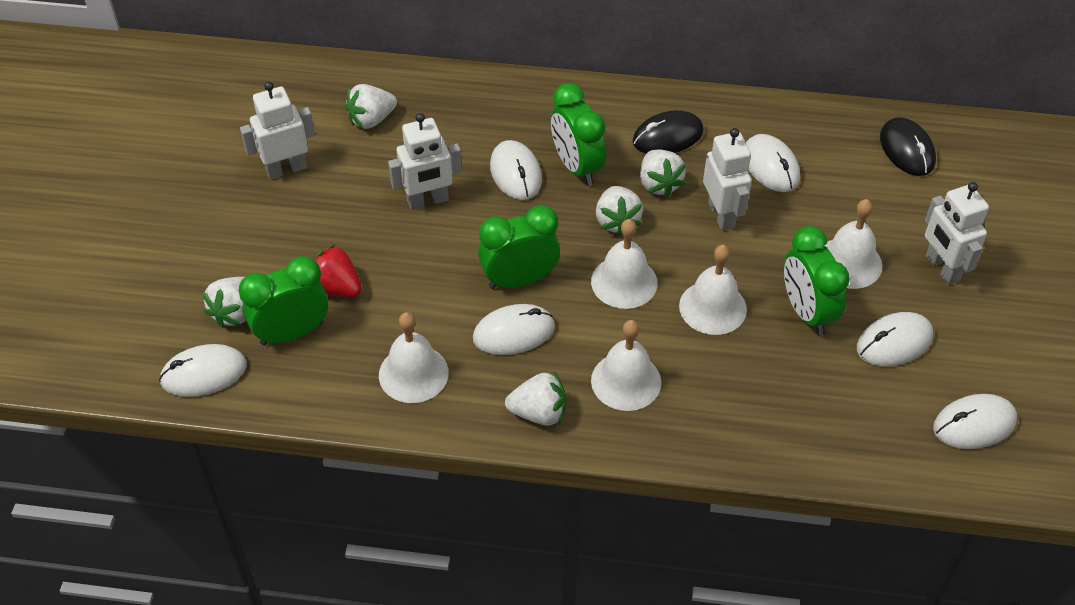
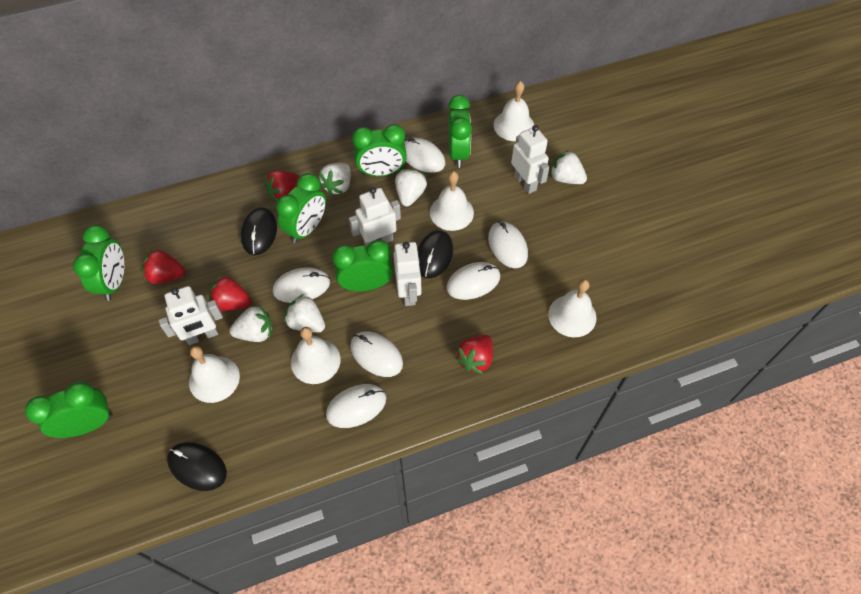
black mouse: 2 -> 3
green clock: 4 -> 6
red strawberry: 1 -> 4

